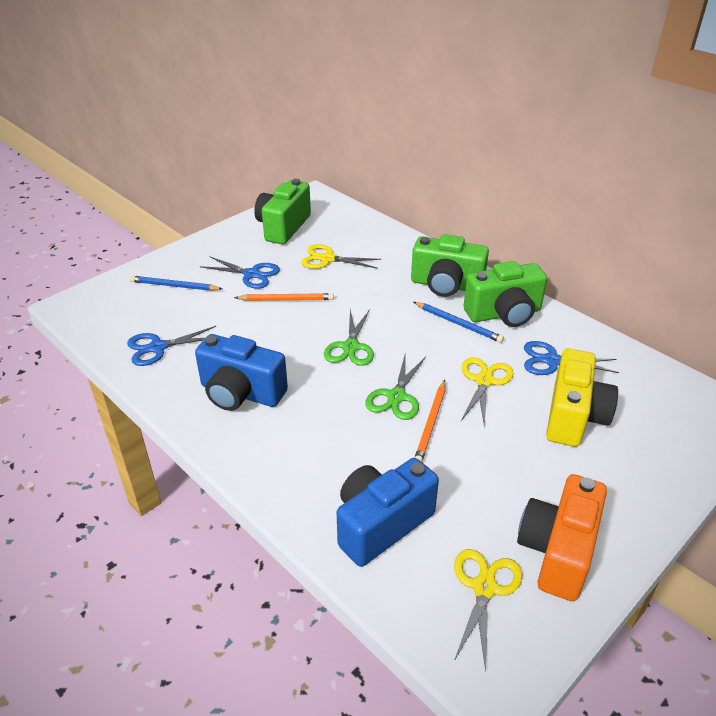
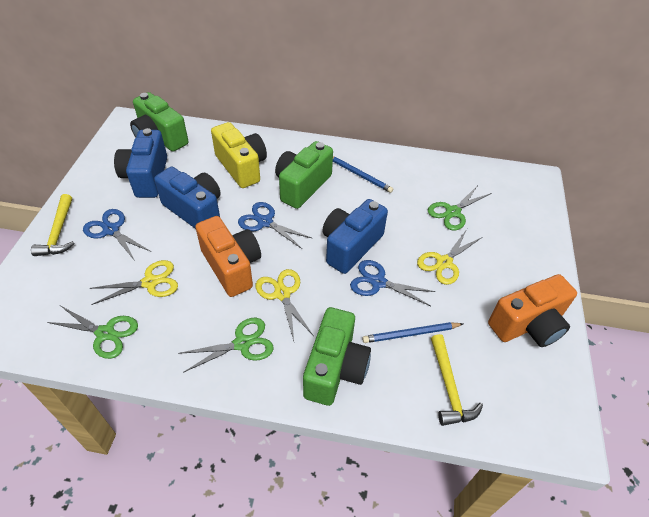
blue camera: 2 -> 3
green scissors: 2 -> 3
orange camera: 1 -> 2
orange pencil: 2 -> 0
yellow hammer: 0 -> 2

